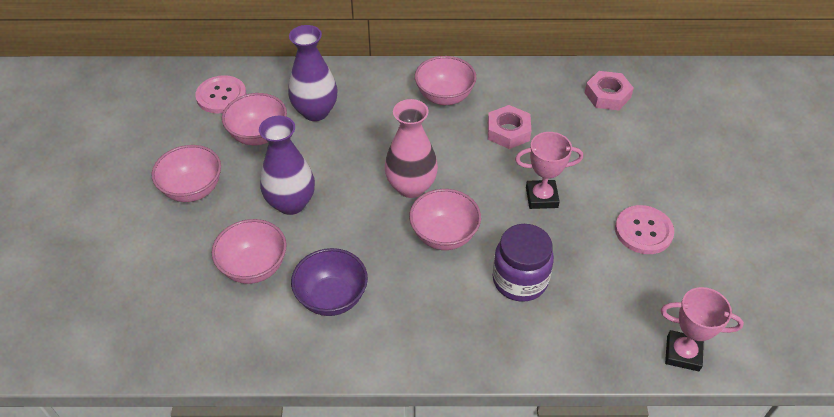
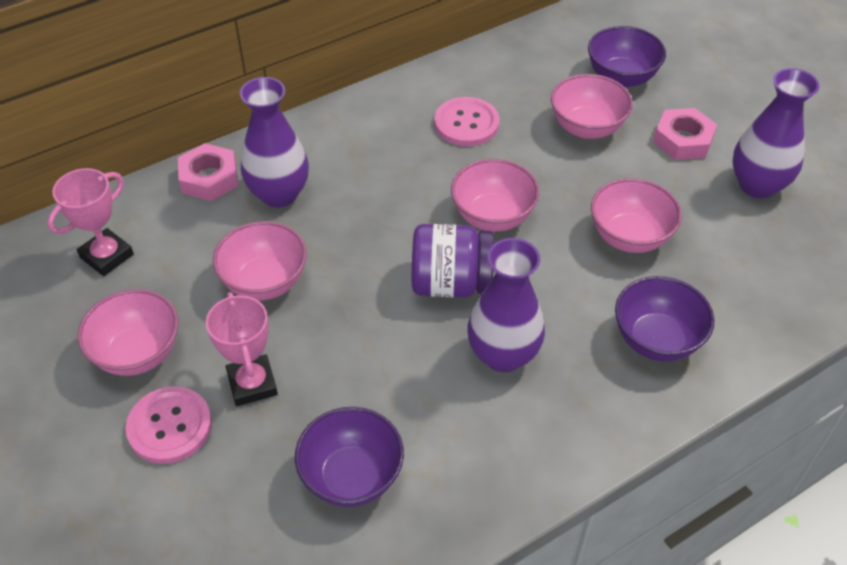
pink vase: 1 -> 0
purple bowl: 1 -> 3
purple vase: 2 -> 3

